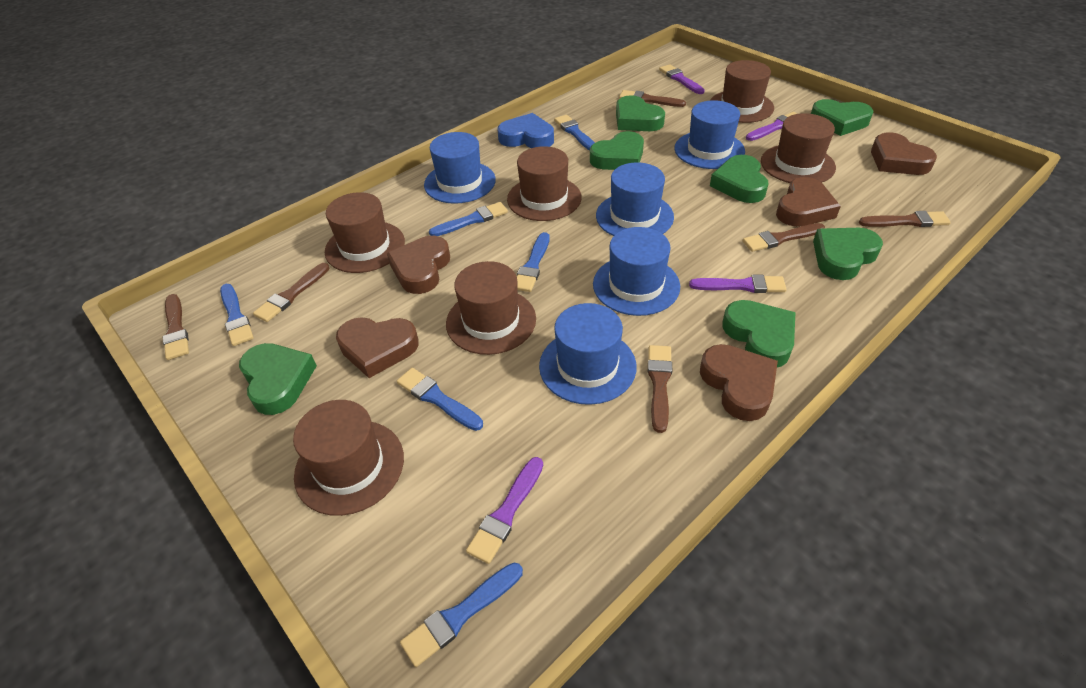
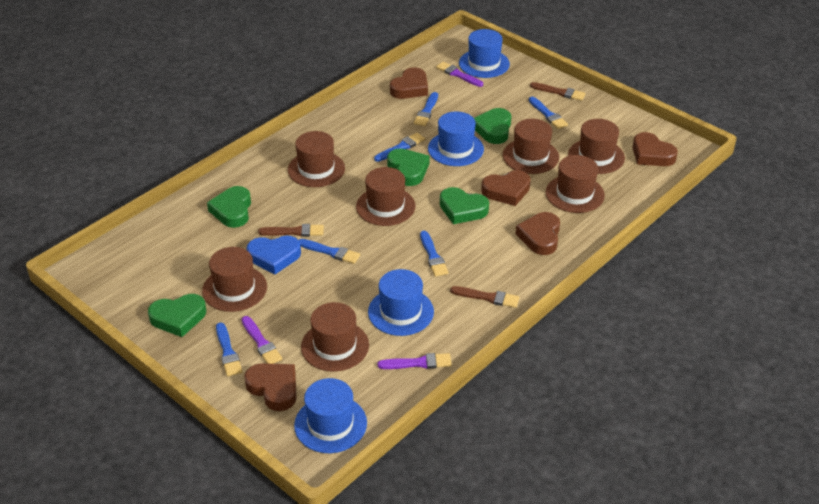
blue hat: 5 -> 4
brown brush: 6 -> 3
brown hat: 6 -> 7
green heart: 7 -> 5
purple brush: 4 -> 3

